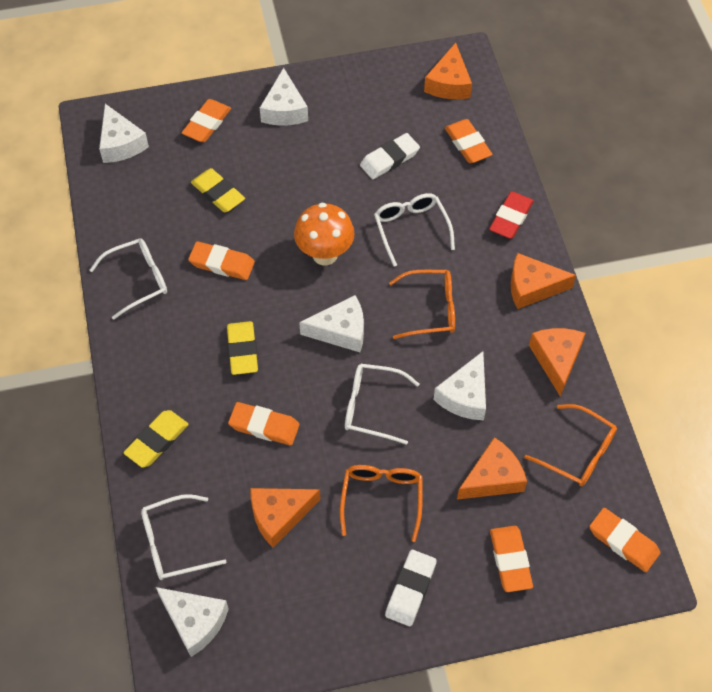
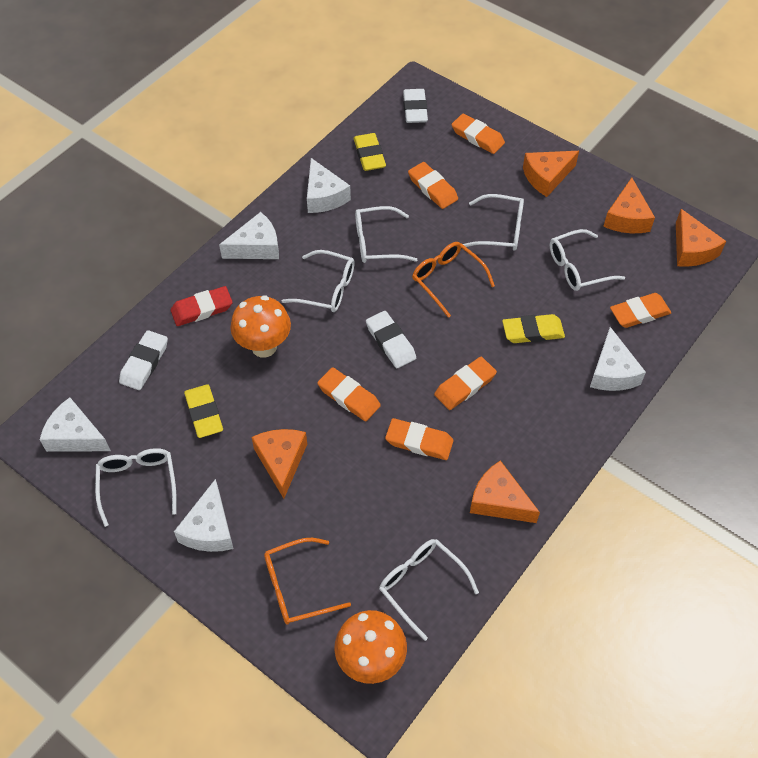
orange glasses: 3 -> 2
orange mushroom: 1 -> 2
white eraser: 2 -> 3
white glasses: 4 -> 6

